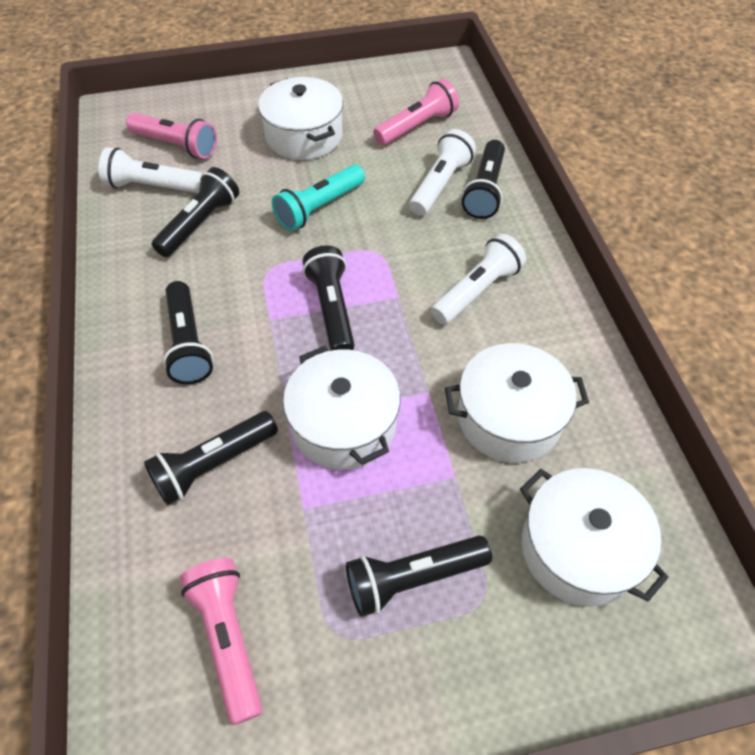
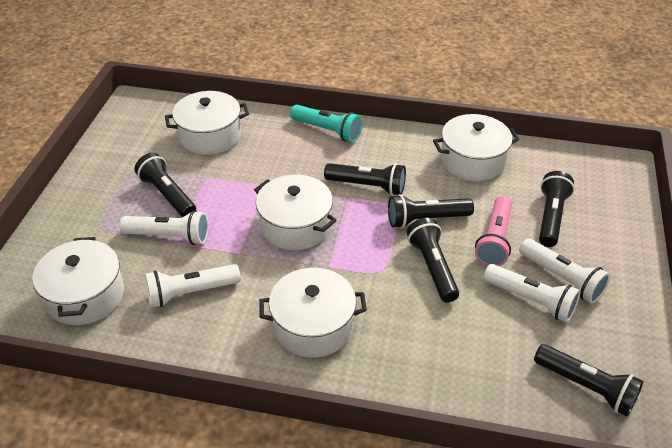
pink flashlight: 3 -> 1
white flashlight: 3 -> 4
white pot: 4 -> 5

